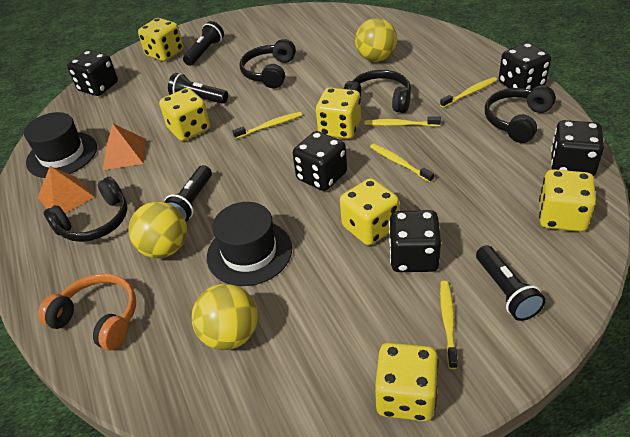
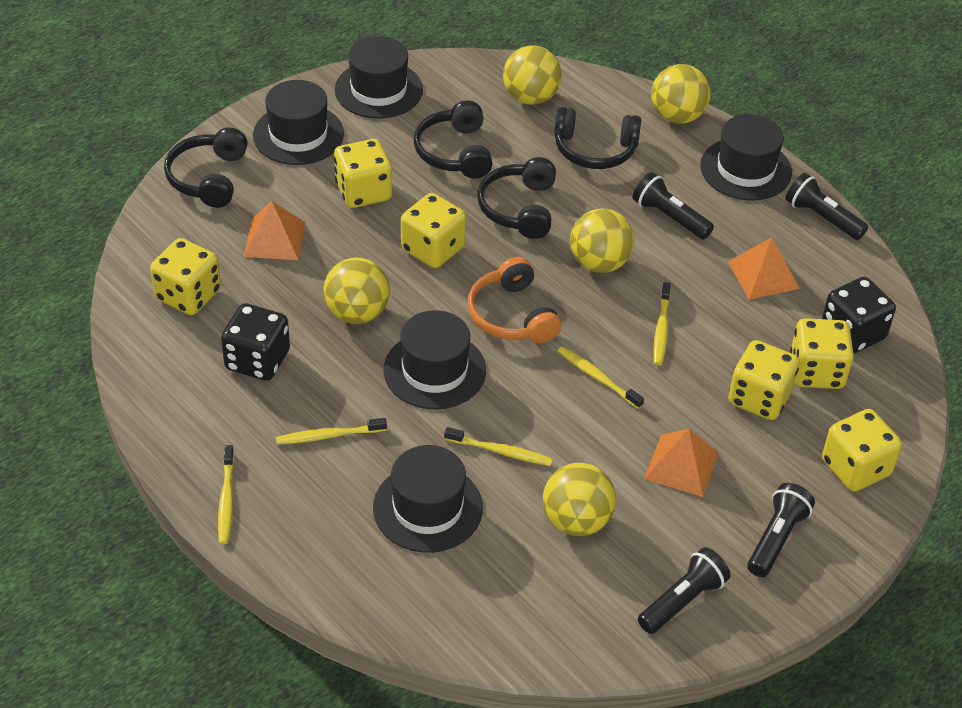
black dice: 5 -> 2
black hat: 2 -> 5
orange pyramid: 2 -> 3
yellow ball: 3 -> 5

